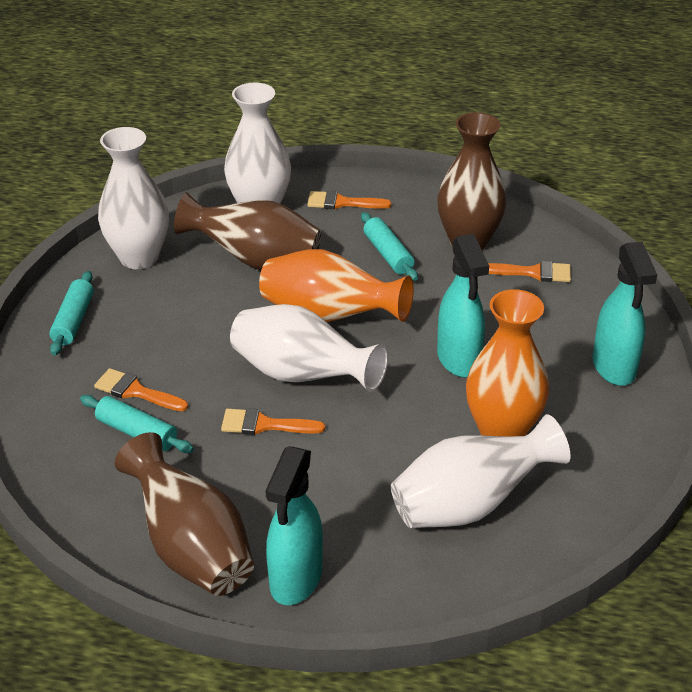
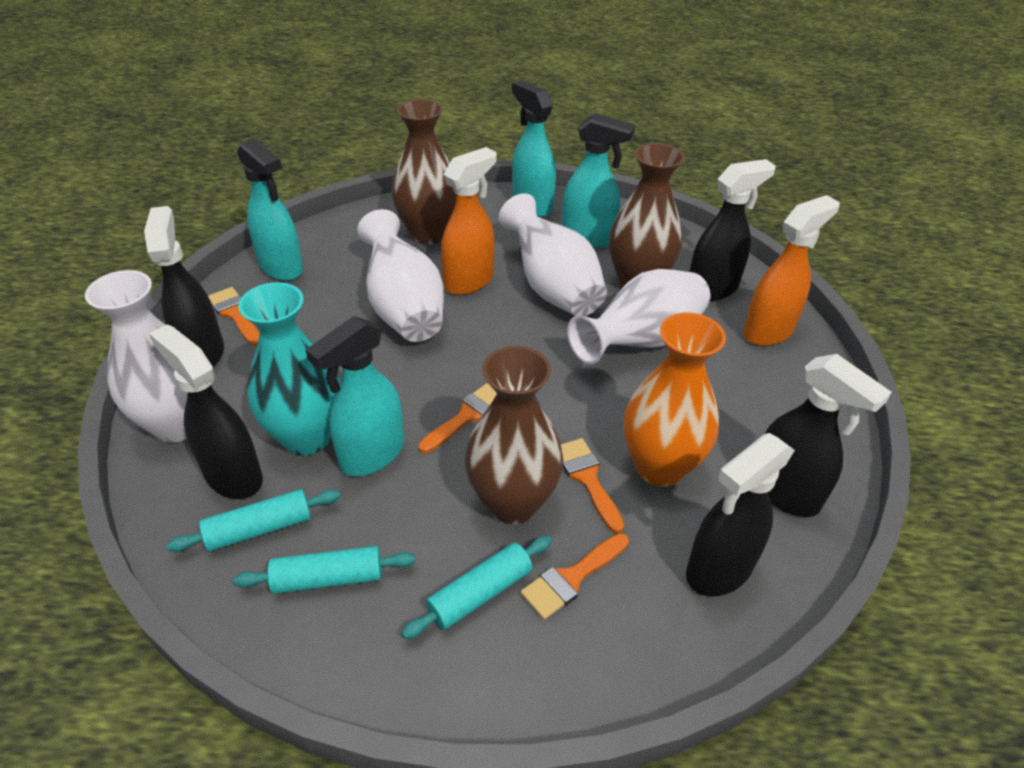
black spray bottle: 0 -> 5
orange spray bottle: 0 -> 2
orange vase: 2 -> 1
turquoise spray bottle: 3 -> 4
turquoise vase: 0 -> 1

